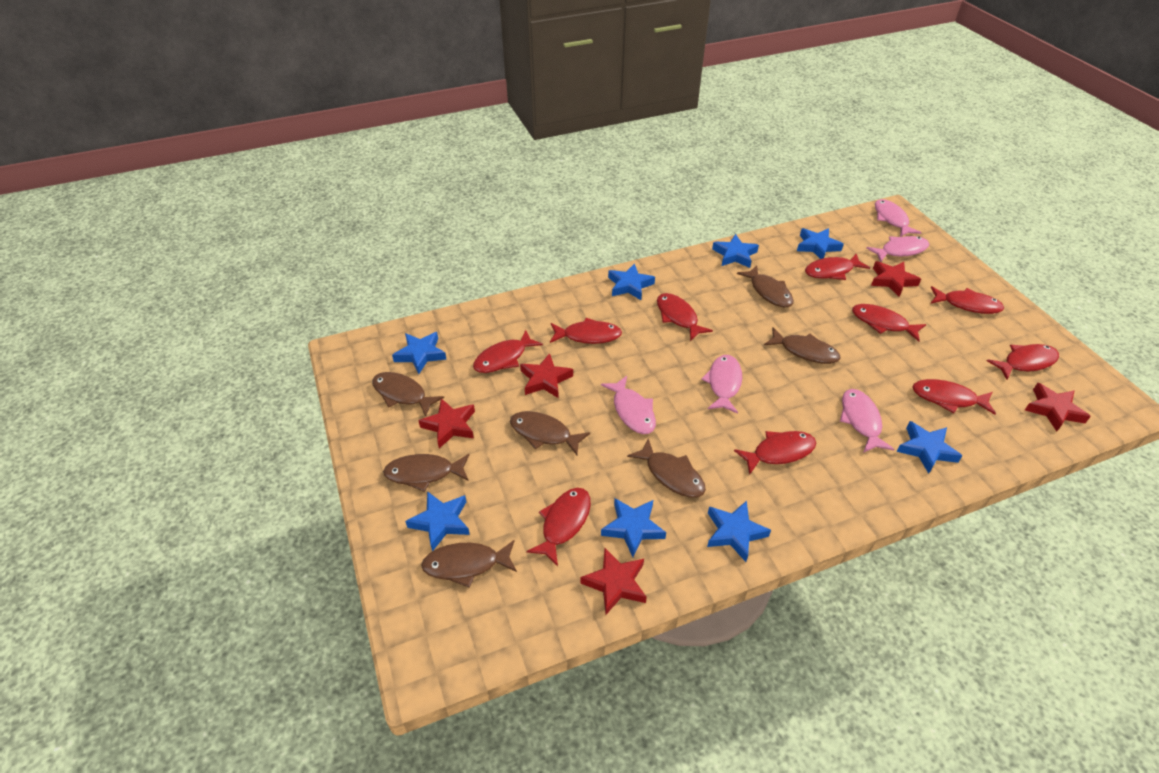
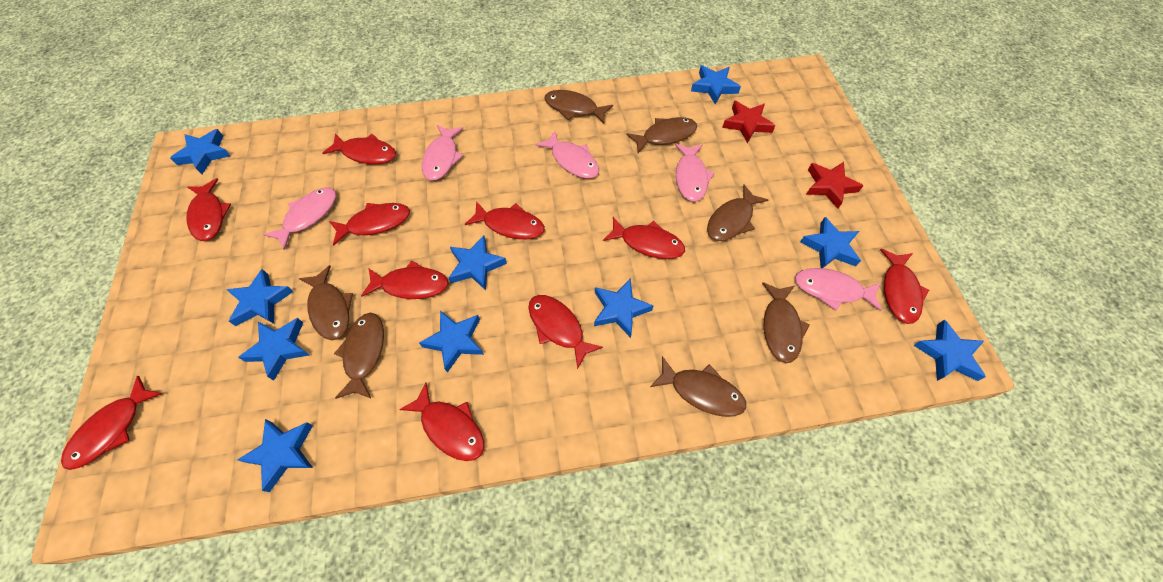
blue star: 8 -> 10
red star: 5 -> 2

